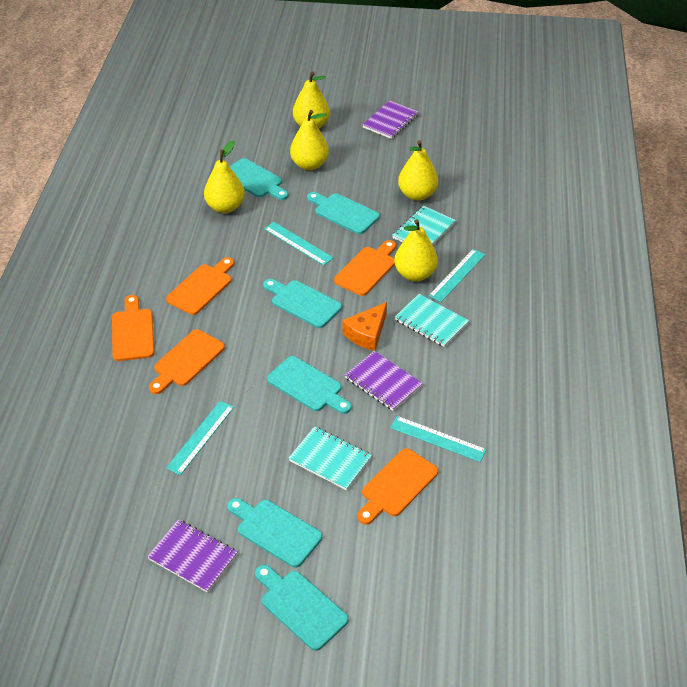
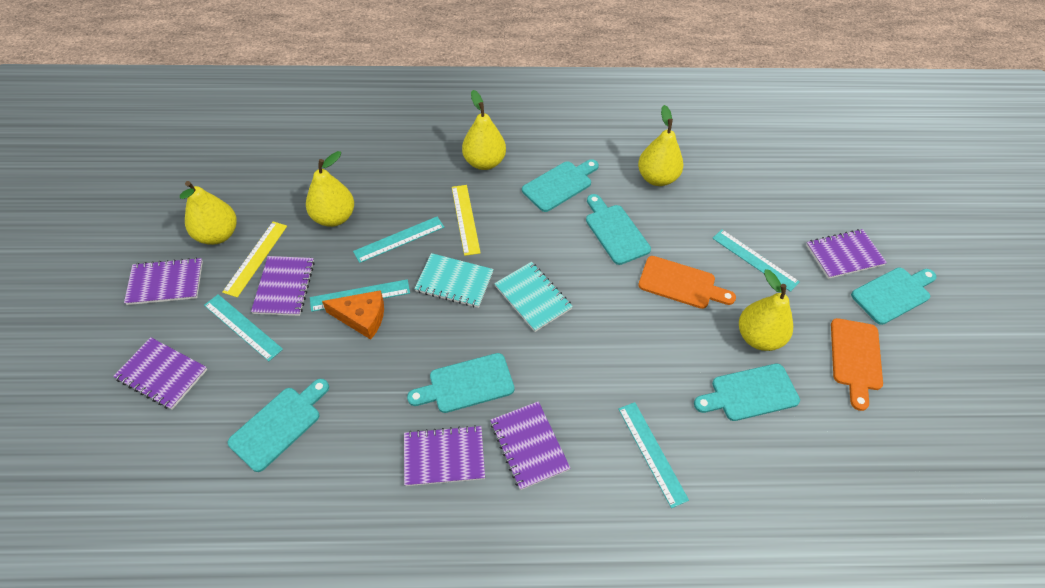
orange cutting board: 5 -> 2
purple notebook: 3 -> 6
turquoise notebook: 3 -> 2
turquoise ruler: 4 -> 5
yellow ruler: 0 -> 2

